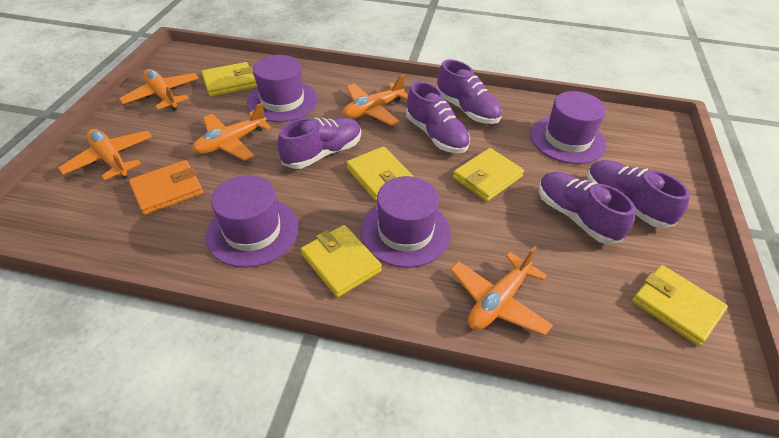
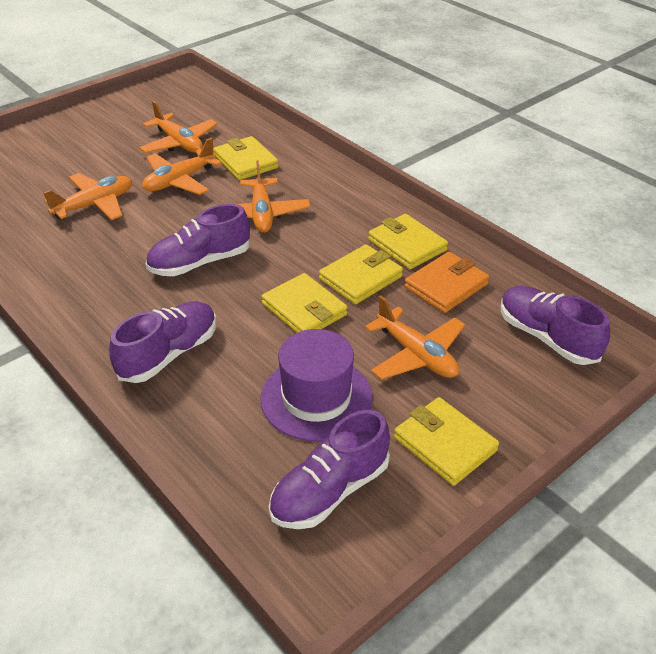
purple hat: 4 -> 1
purple shoe: 5 -> 4

